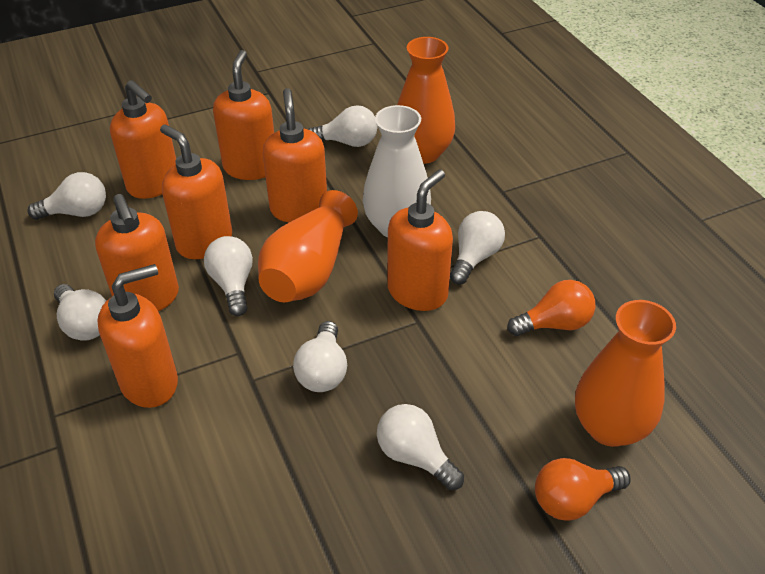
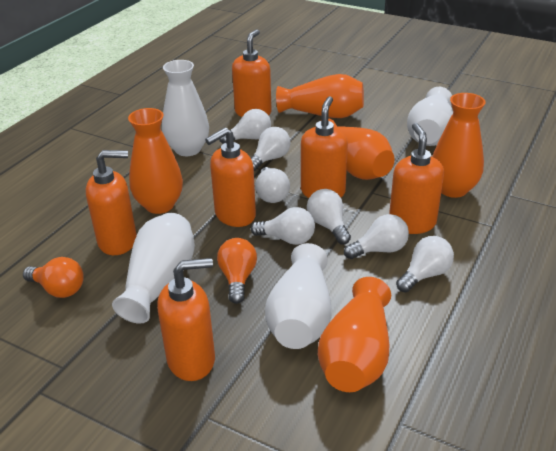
orange soap dispenser: 7 -> 6
orange vase: 3 -> 5
white vase: 1 -> 4

